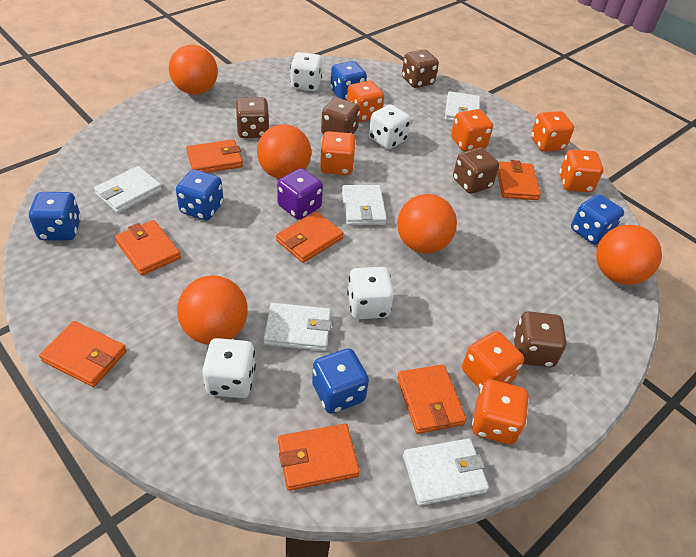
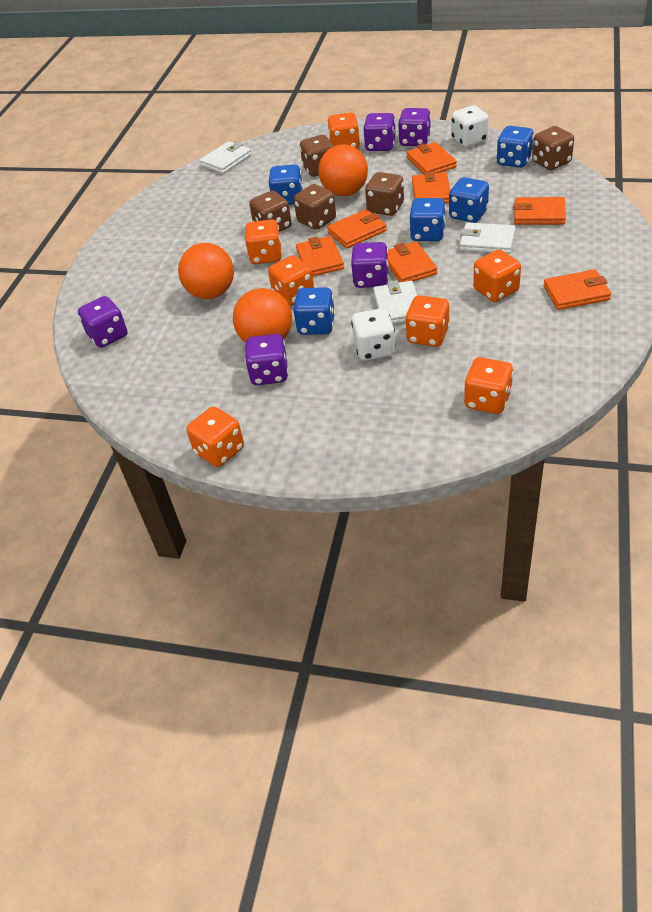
orange ball: 5 -> 3
purple dice: 1 -> 5
white dice: 4 -> 2
white wallet: 5 -> 3

